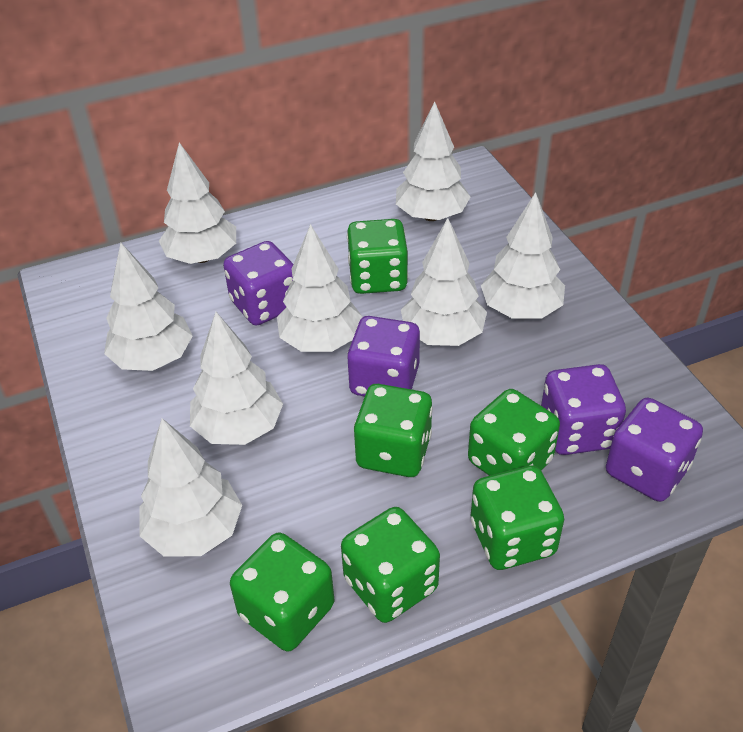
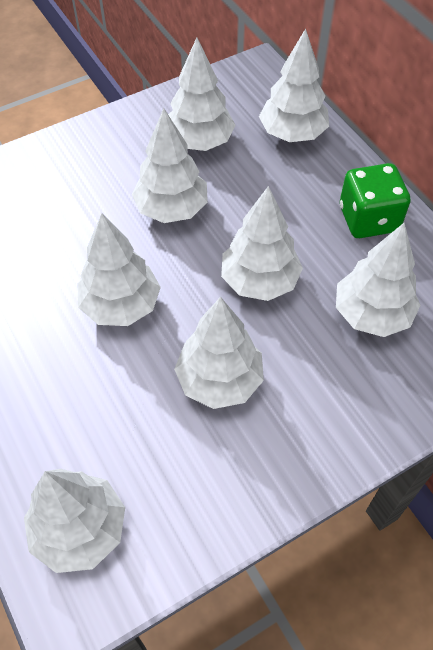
green dice: 6 -> 1
purple dice: 4 -> 0

